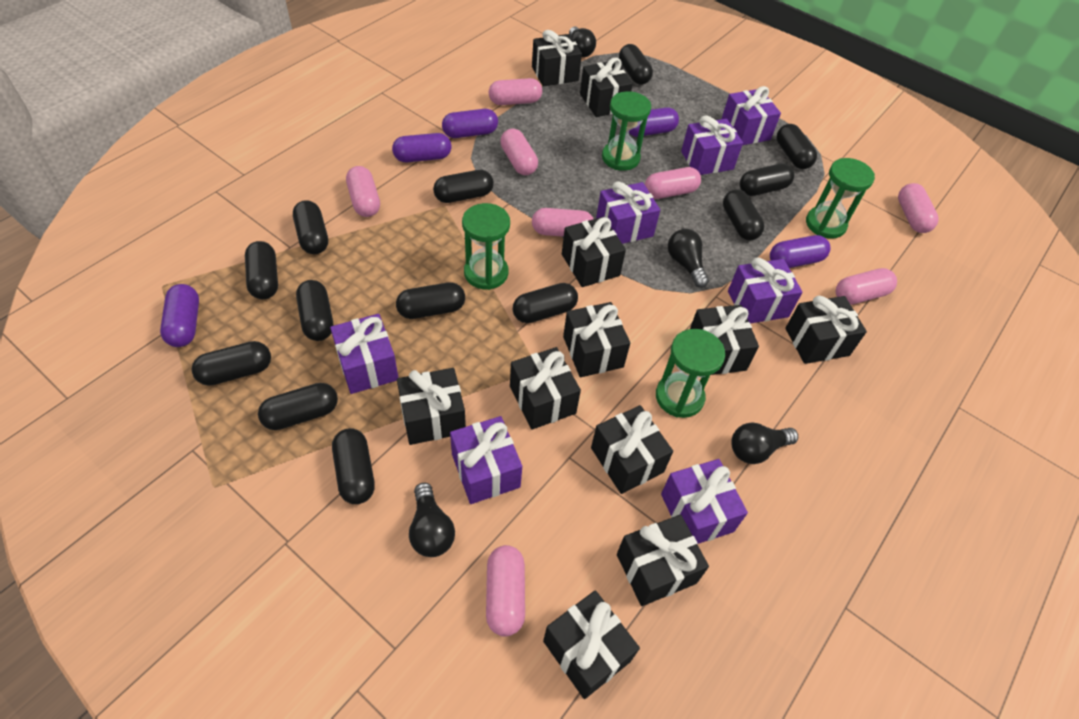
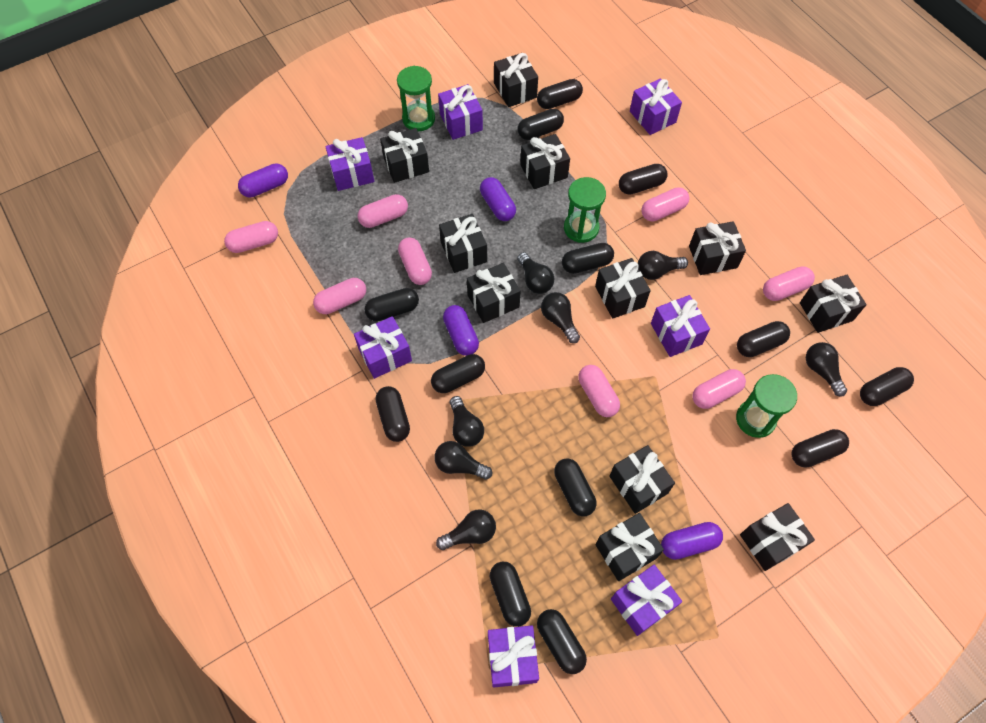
black light bulb: 4 -> 7
green hourglass: 4 -> 3
purple capsule: 5 -> 4

